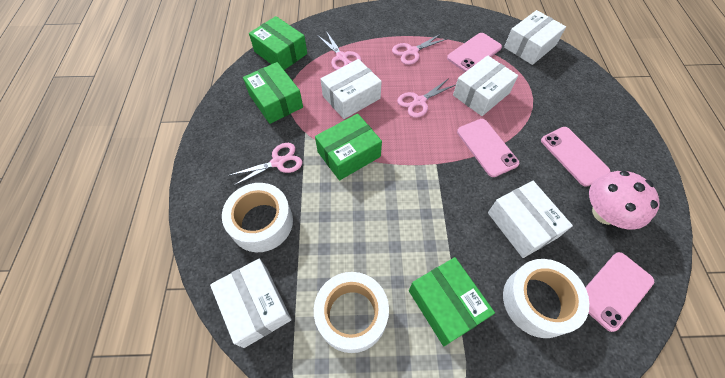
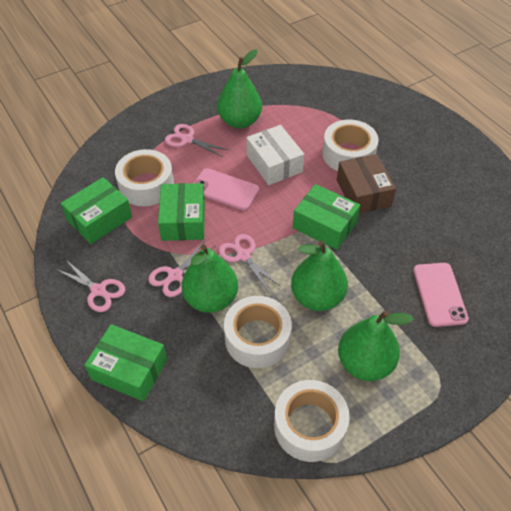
brown box: 0 -> 1
green pear: 0 -> 4
pink mushroom: 1 -> 0
pink phone: 4 -> 2
white box: 5 -> 1
white tape: 3 -> 4

